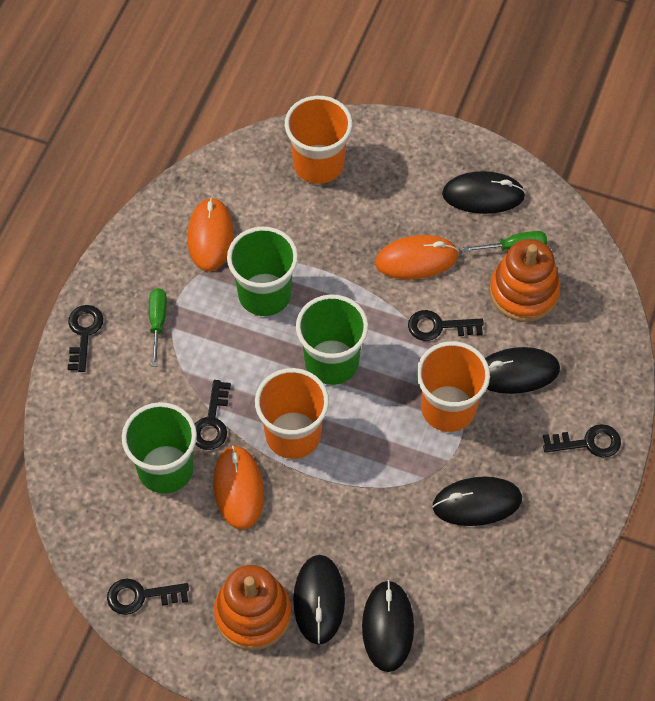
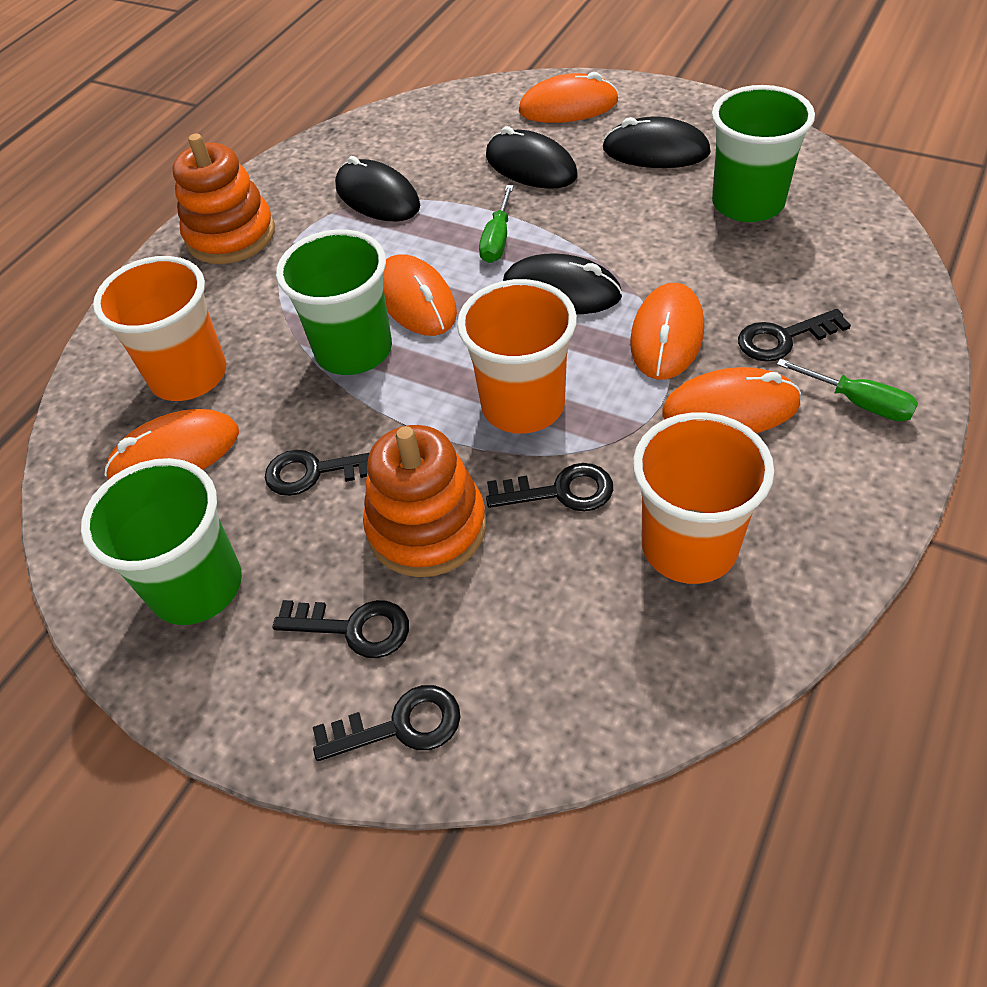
black mouse: 5 -> 4
orange mouse: 3 -> 5

